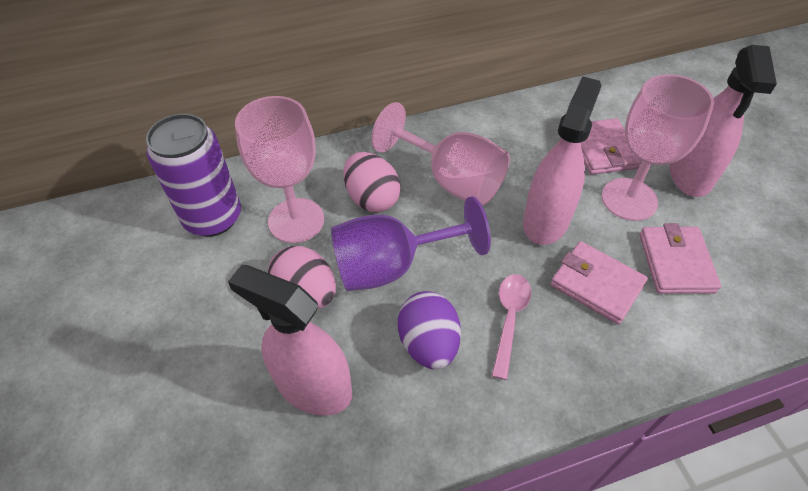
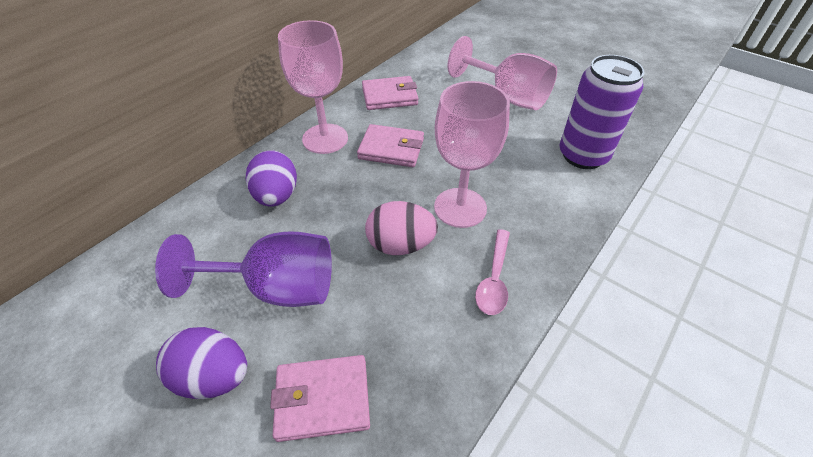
pink egg: 2 -> 1
pink spray bottle: 3 -> 0
purple egg: 1 -> 2

